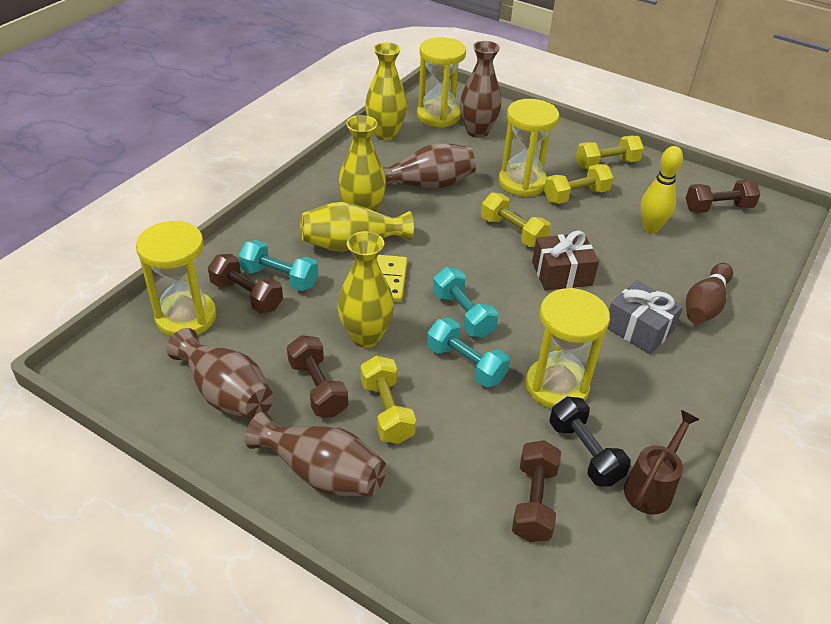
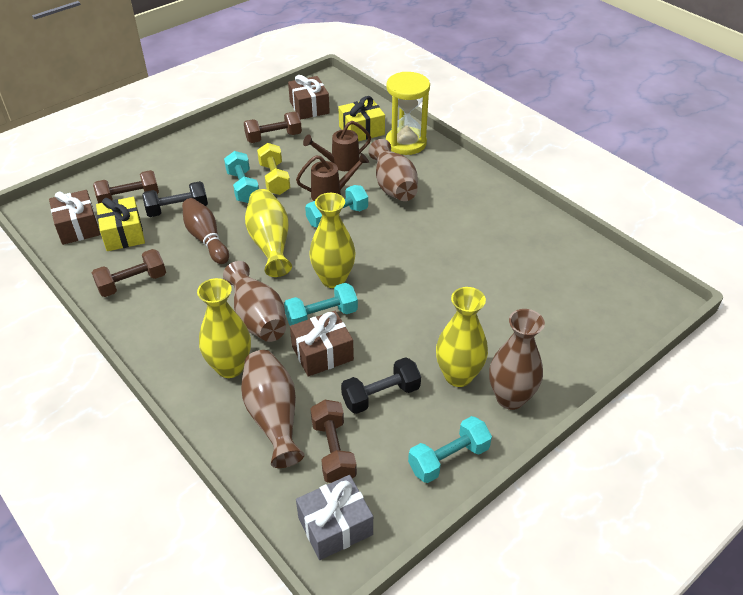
black dumbbell: 1 -> 2
brown gift: 1 -> 3
brown watering can: 1 -> 2
turquoise dumbbell: 3 -> 4
yellow bowling pin: 1 -> 0
yellow domino: 1 -> 0
yellow dumbbell: 4 -> 1
yellow gift: 0 -> 2
yellow hourglass: 4 -> 1

